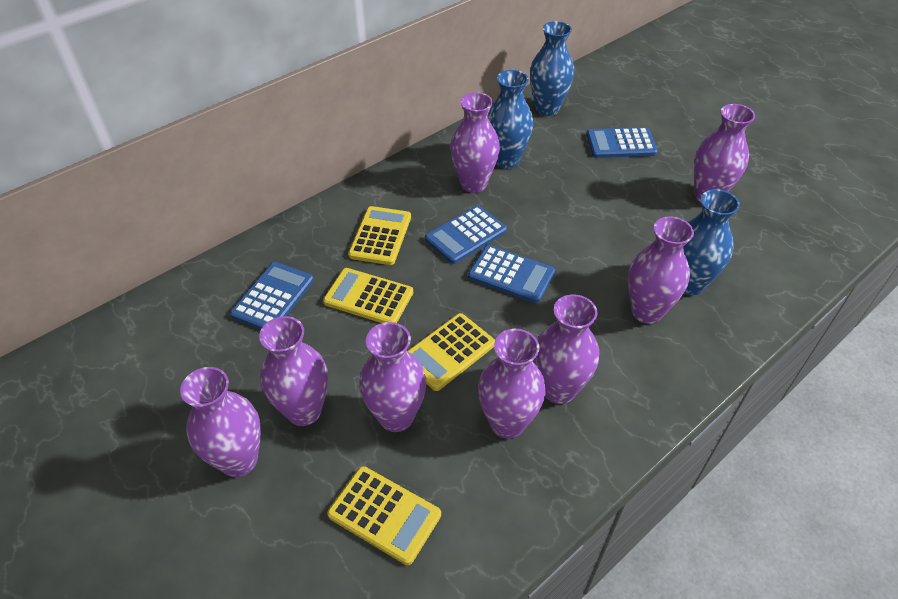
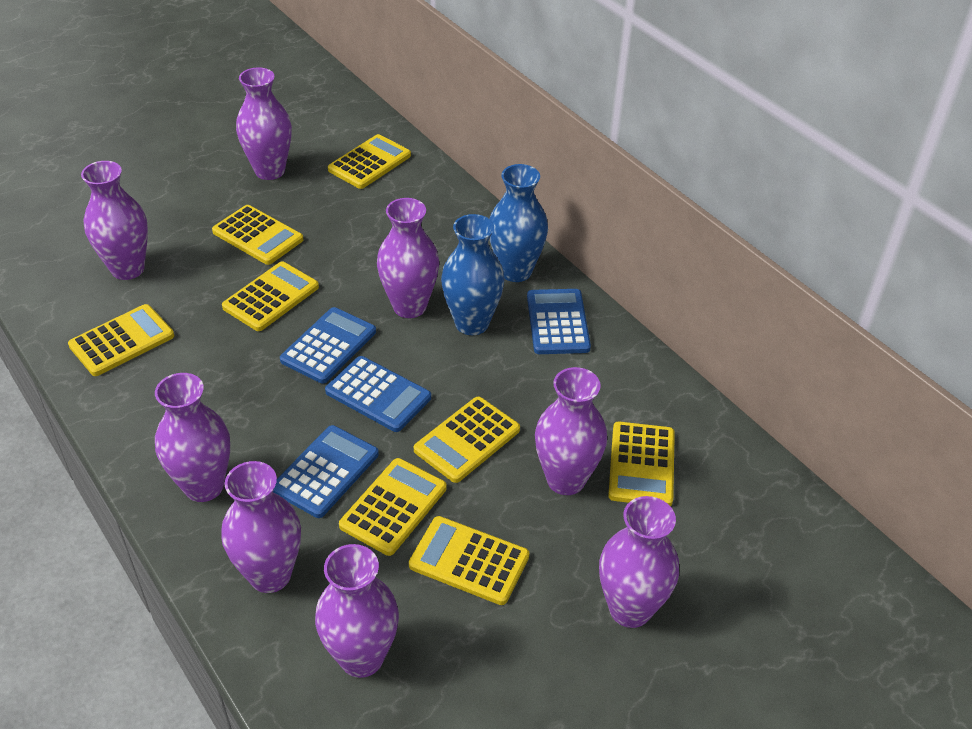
blue vase: 3 -> 2
yellow calculator: 4 -> 8

